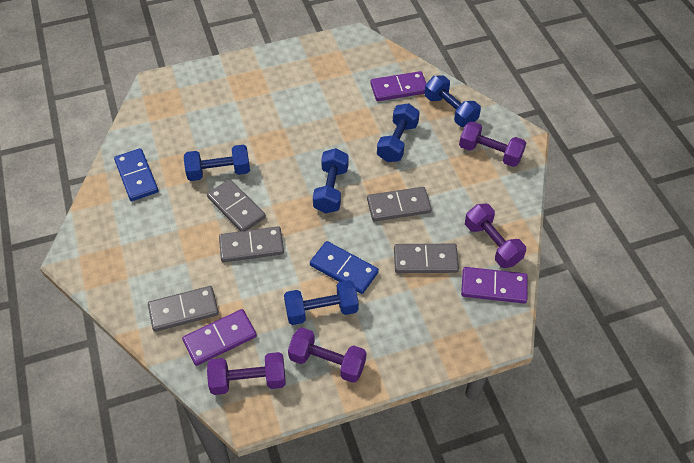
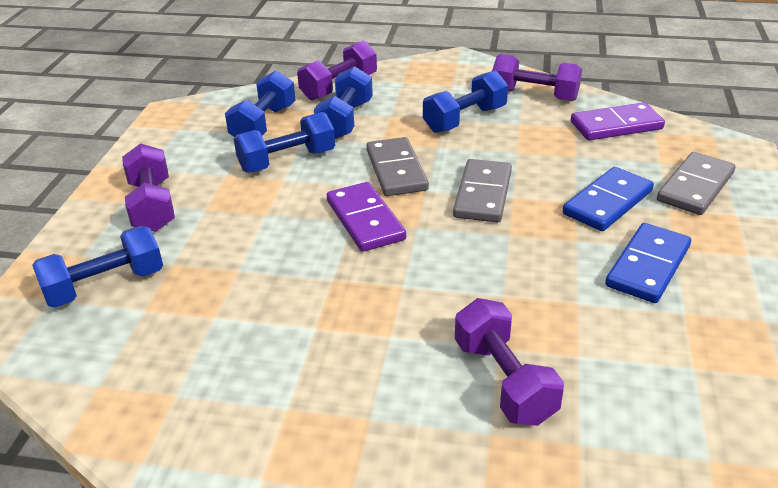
grey domino: 5 -> 3
purple domino: 3 -> 2

